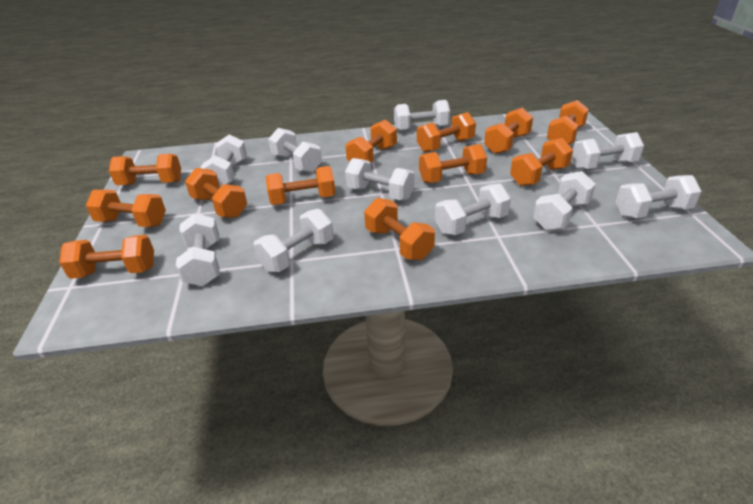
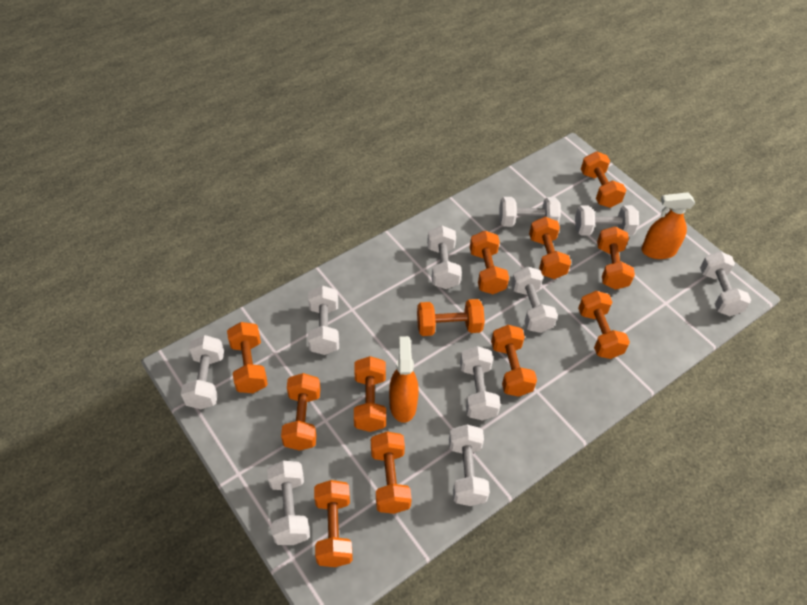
orange spray bottle: 0 -> 2

